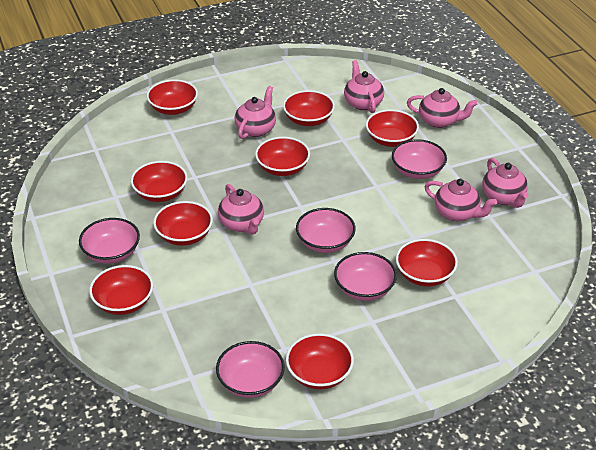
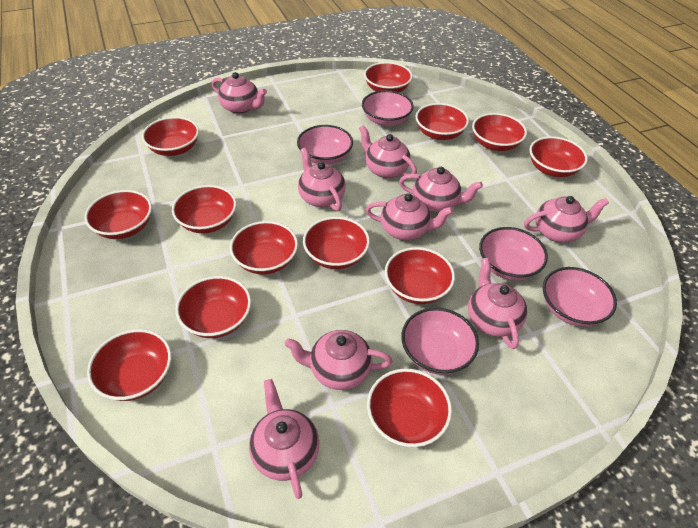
pink teapot: 6 -> 9
red bowl: 9 -> 13

